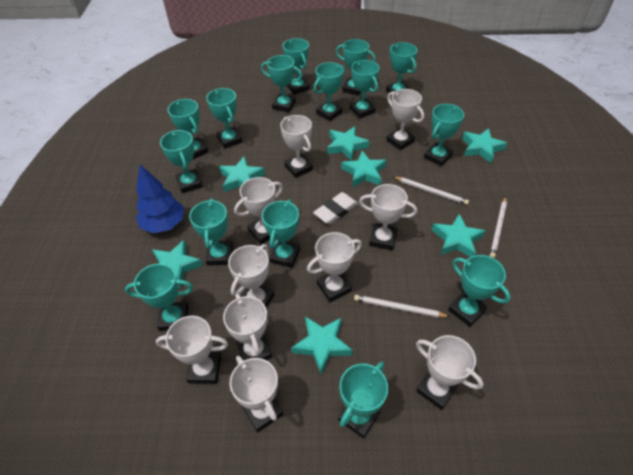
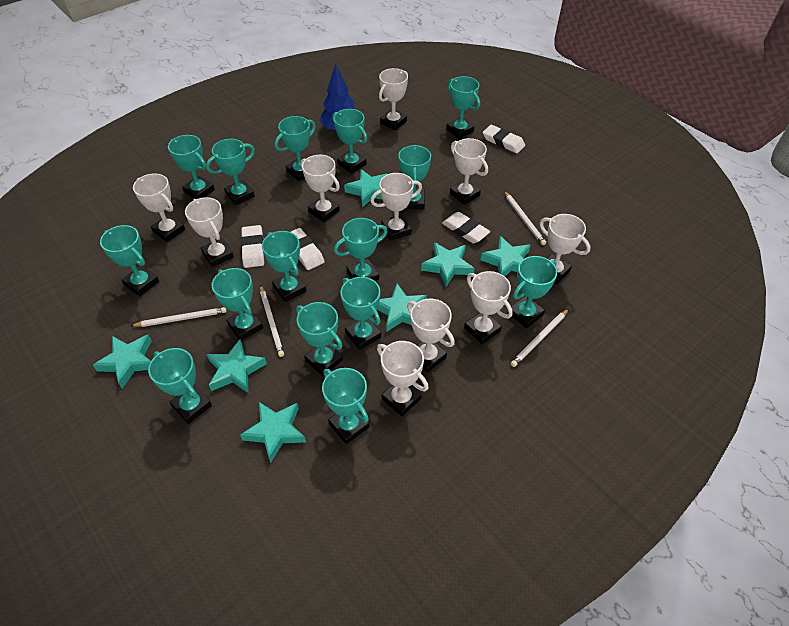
white eraser: 1 -> 4
white pencil: 3 -> 4

